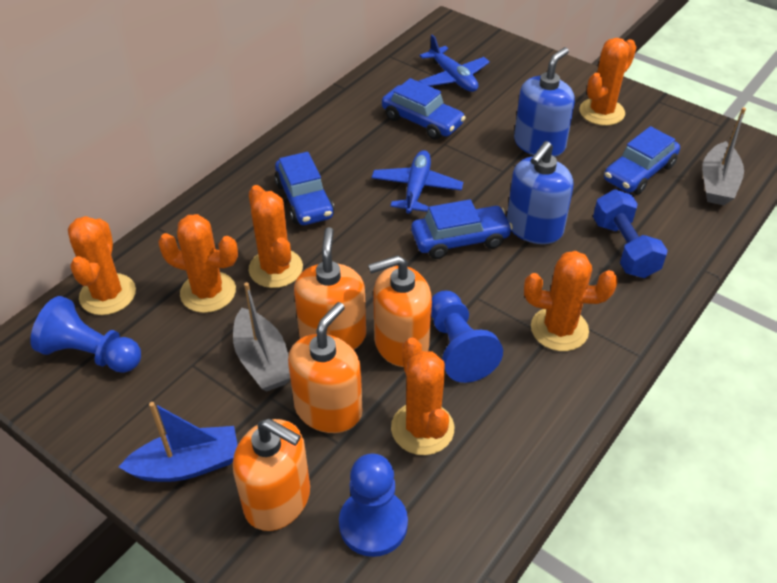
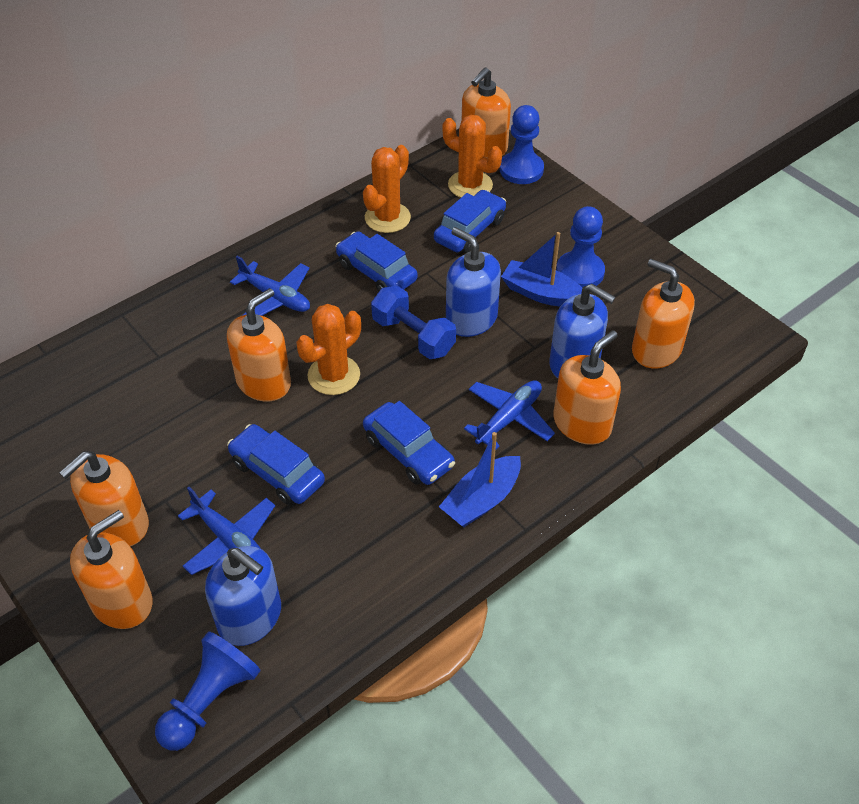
blue boat: 1 -> 2
blue plane: 2 -> 3
blue soap dispenser: 2 -> 3
grey boat: 2 -> 0
orange cactus: 6 -> 3
orange soap dispenser: 4 -> 6

